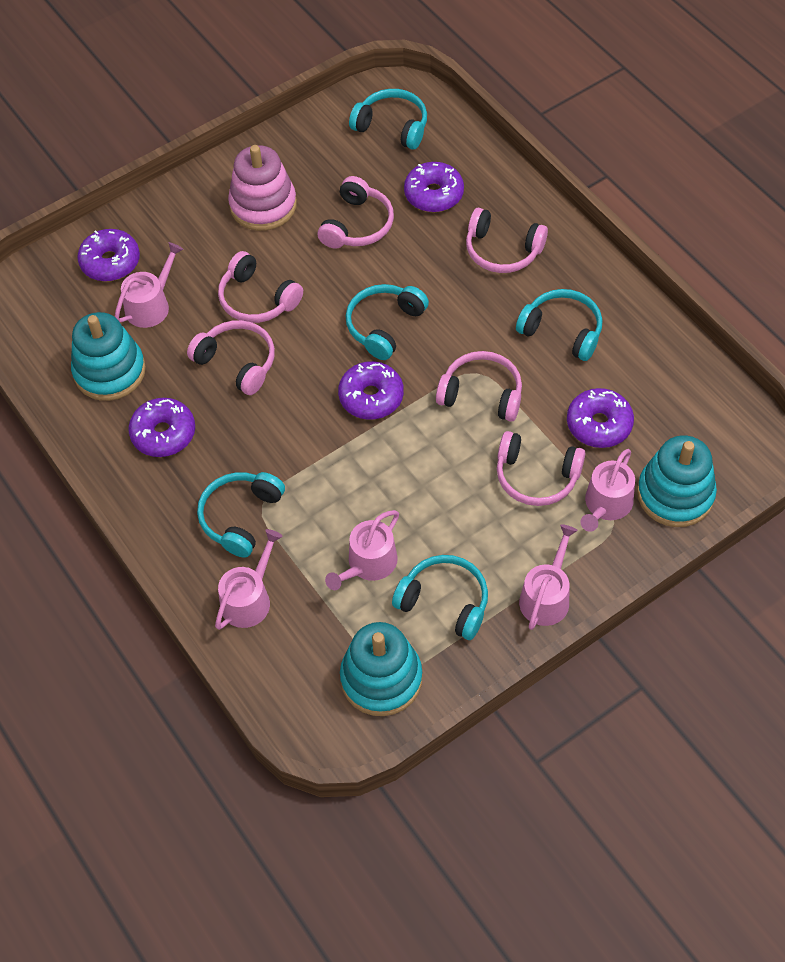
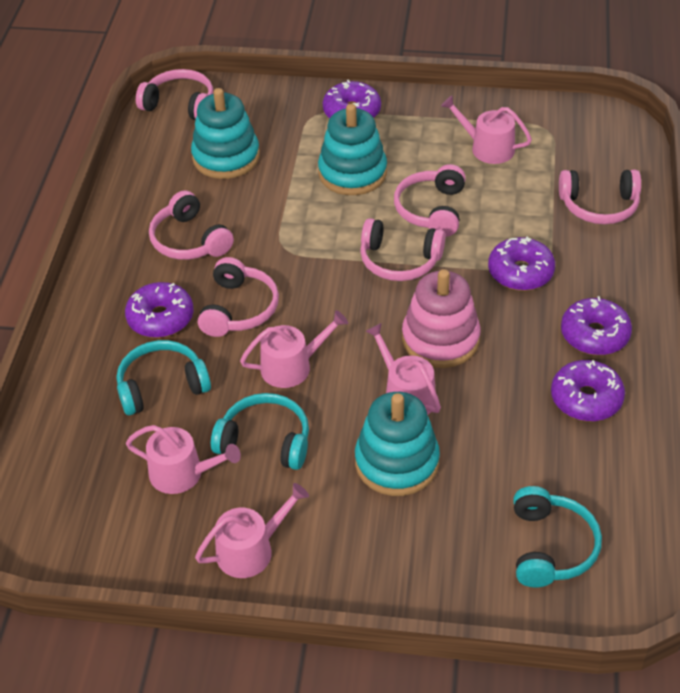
turquoise headphones: 5 -> 3

